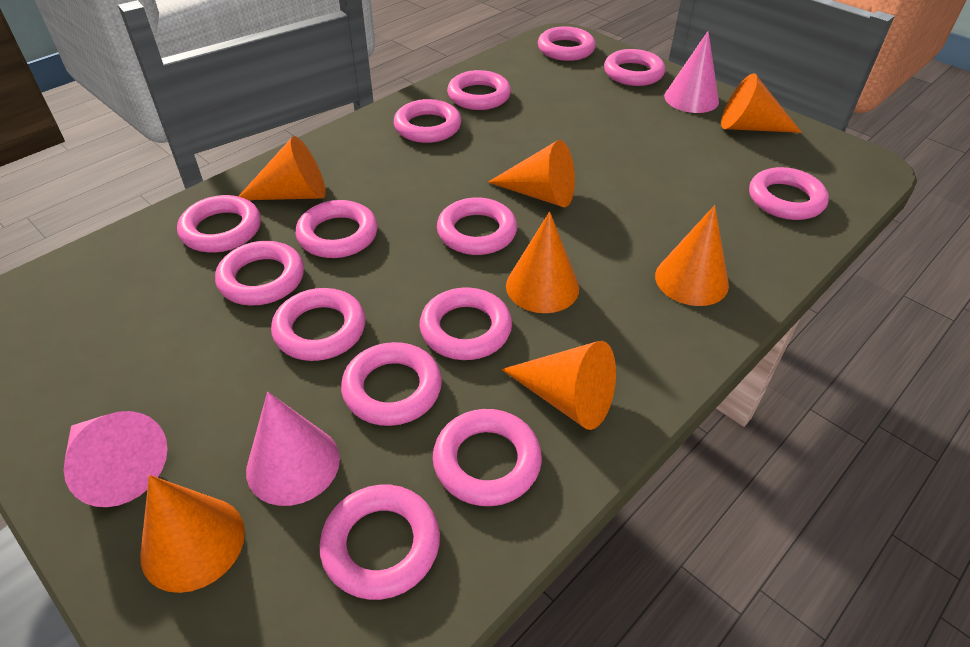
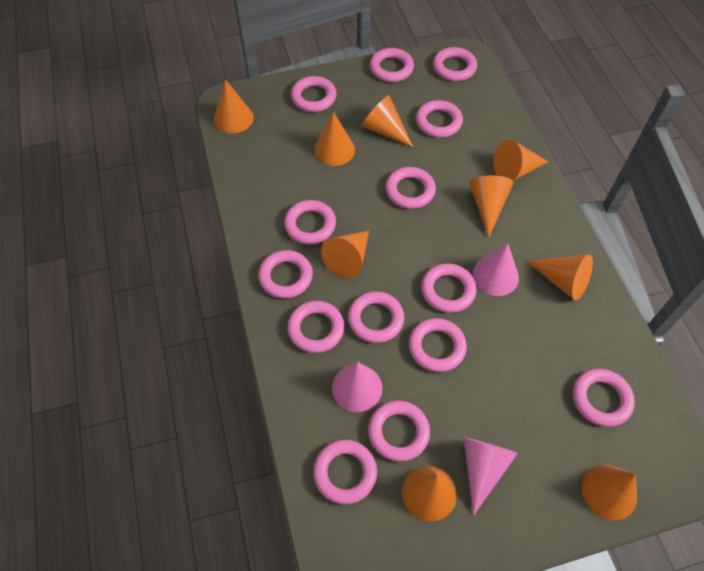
orange cone: 7 -> 9

